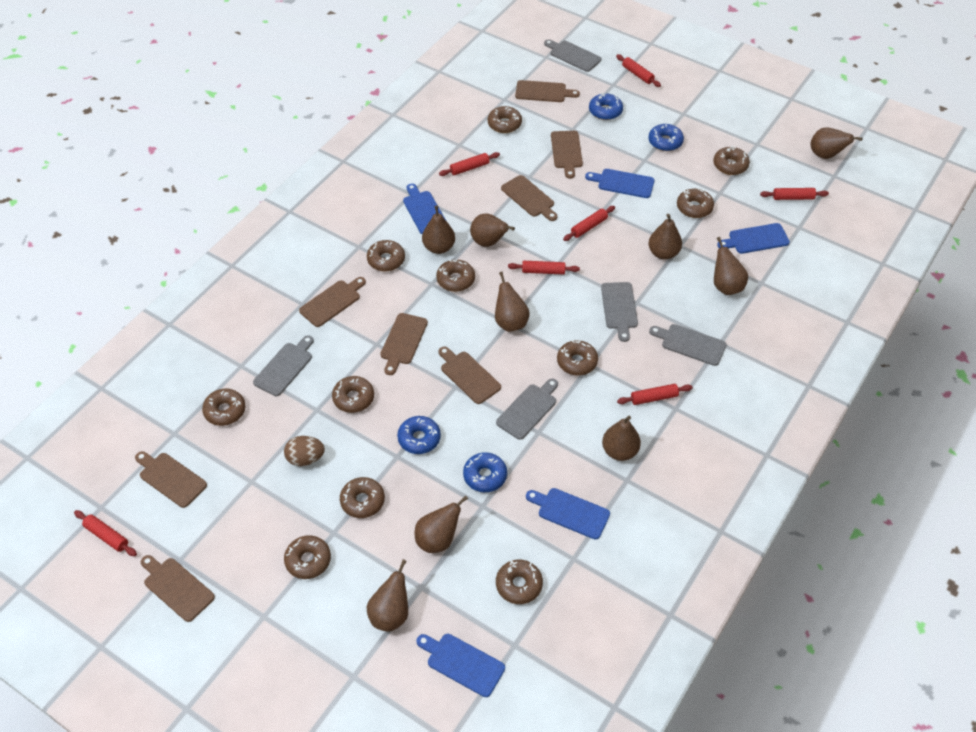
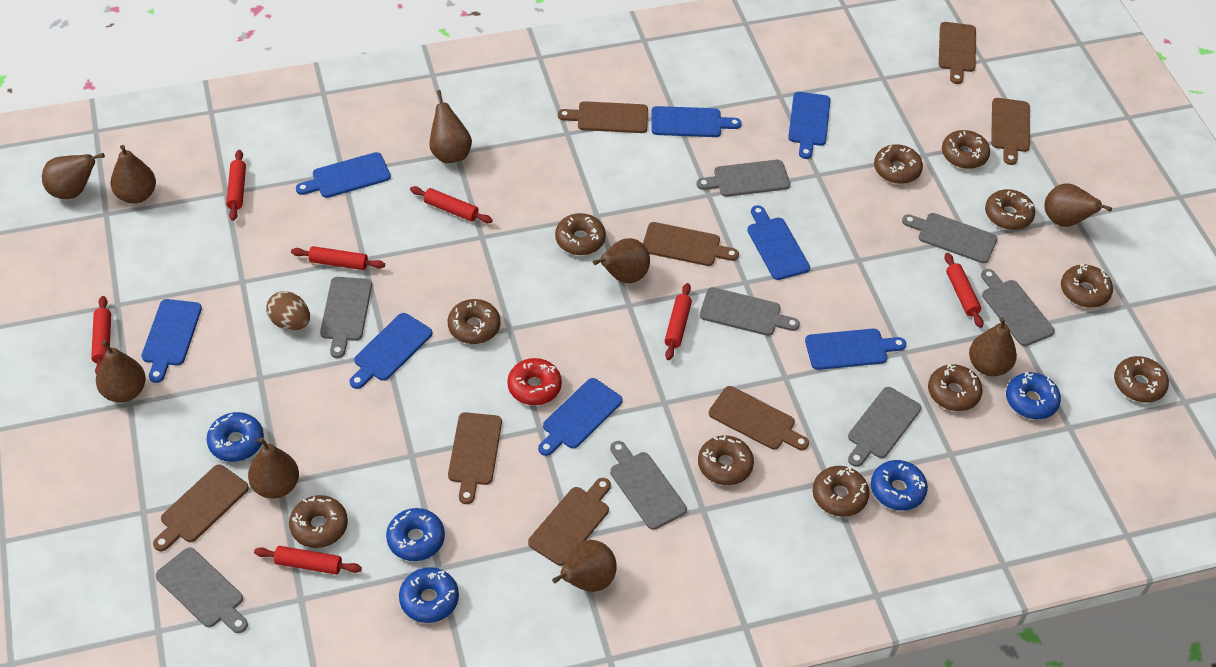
blue cutting board: 5 -> 8
blue donut: 4 -> 5
grey cutting board: 5 -> 8
red donut: 0 -> 1

